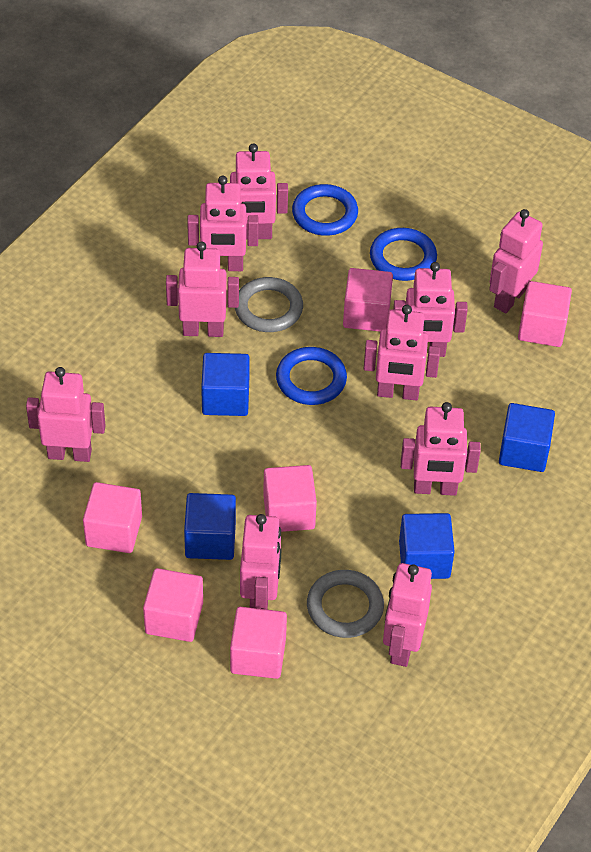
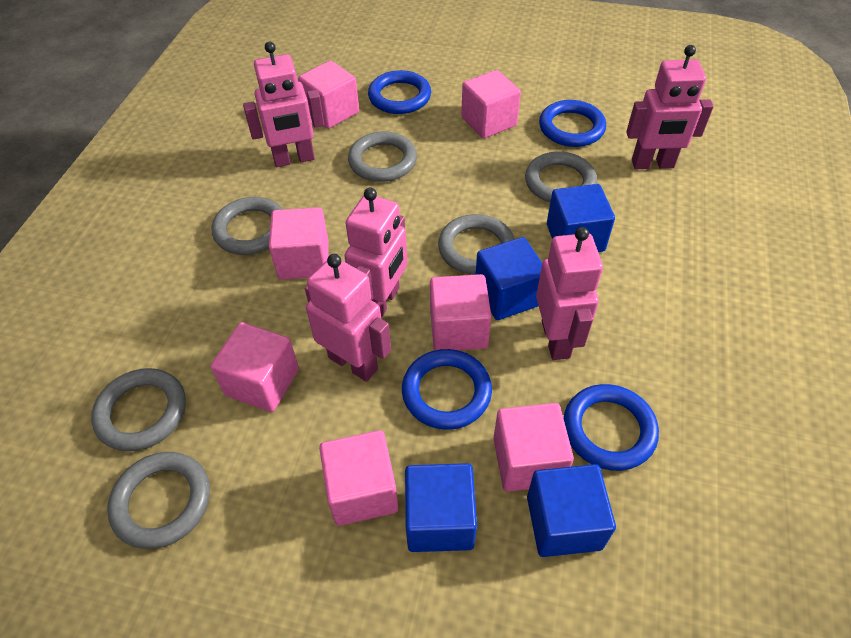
blue ring: 3 -> 4
grey ring: 2 -> 6
pink cube: 6 -> 7
pink robot: 10 -> 5

